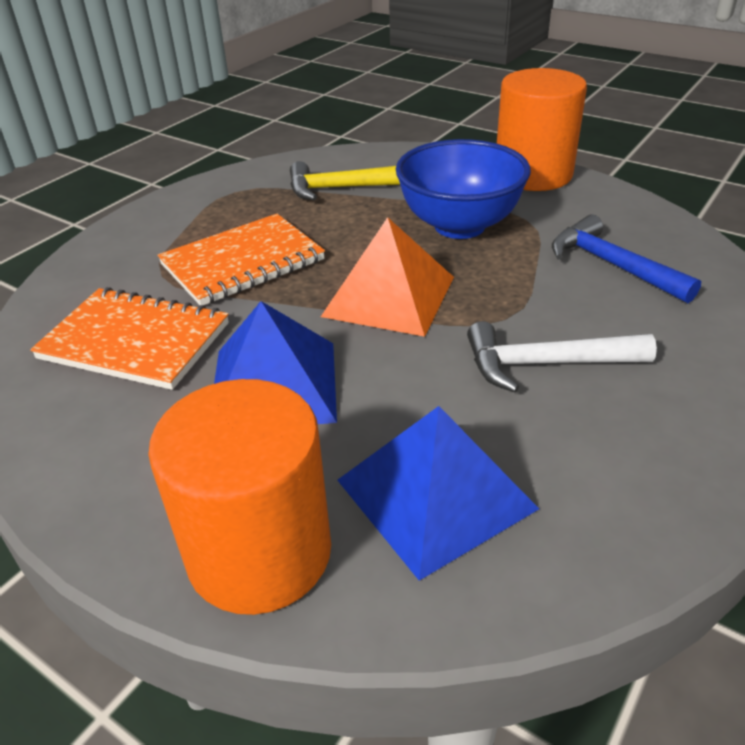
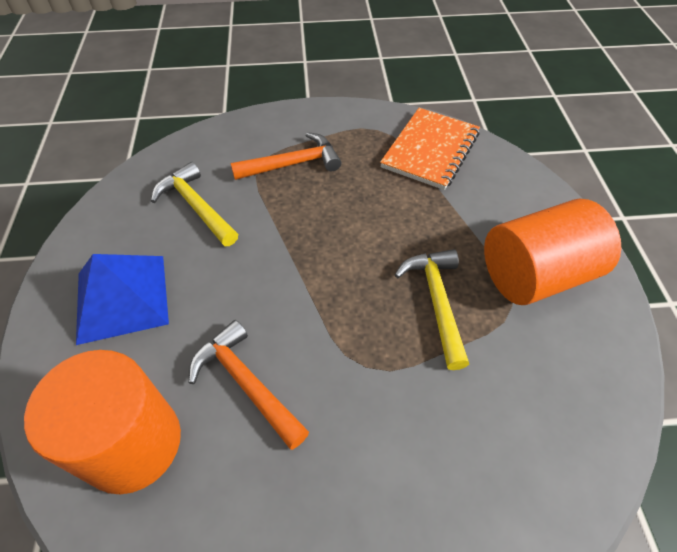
blue bowl: 1 -> 0
blue hammer: 1 -> 0
blue pyramid: 2 -> 1
orange hammer: 0 -> 2
orange notebook: 2 -> 1
orange pyramid: 1 -> 0
white hammer: 1 -> 0
yellow hammer: 1 -> 2

